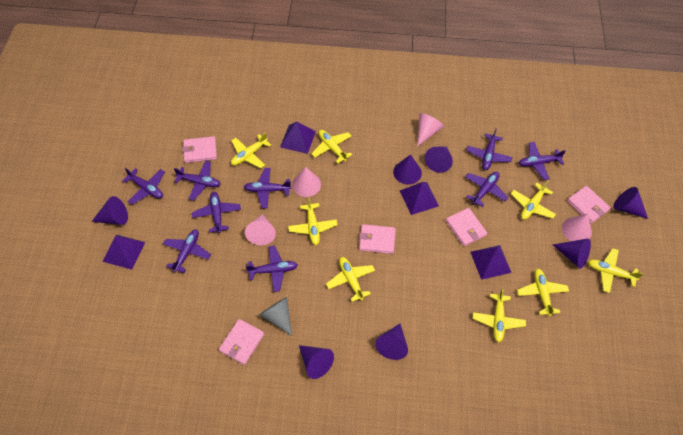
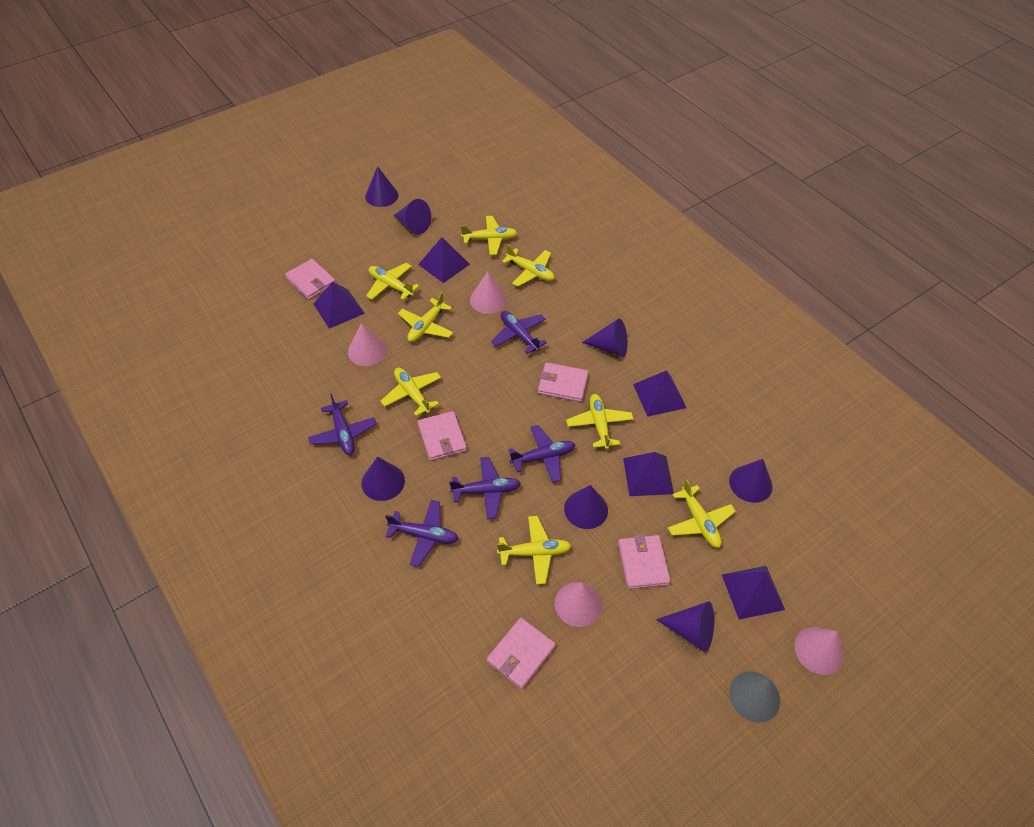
purple plane: 9 -> 5
purple pyramid: 4 -> 5

